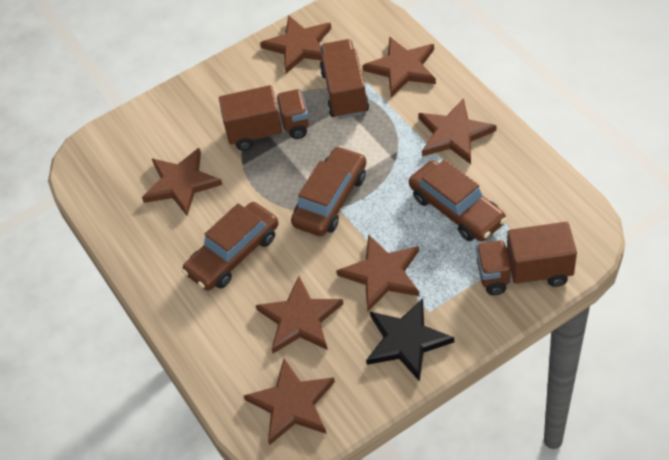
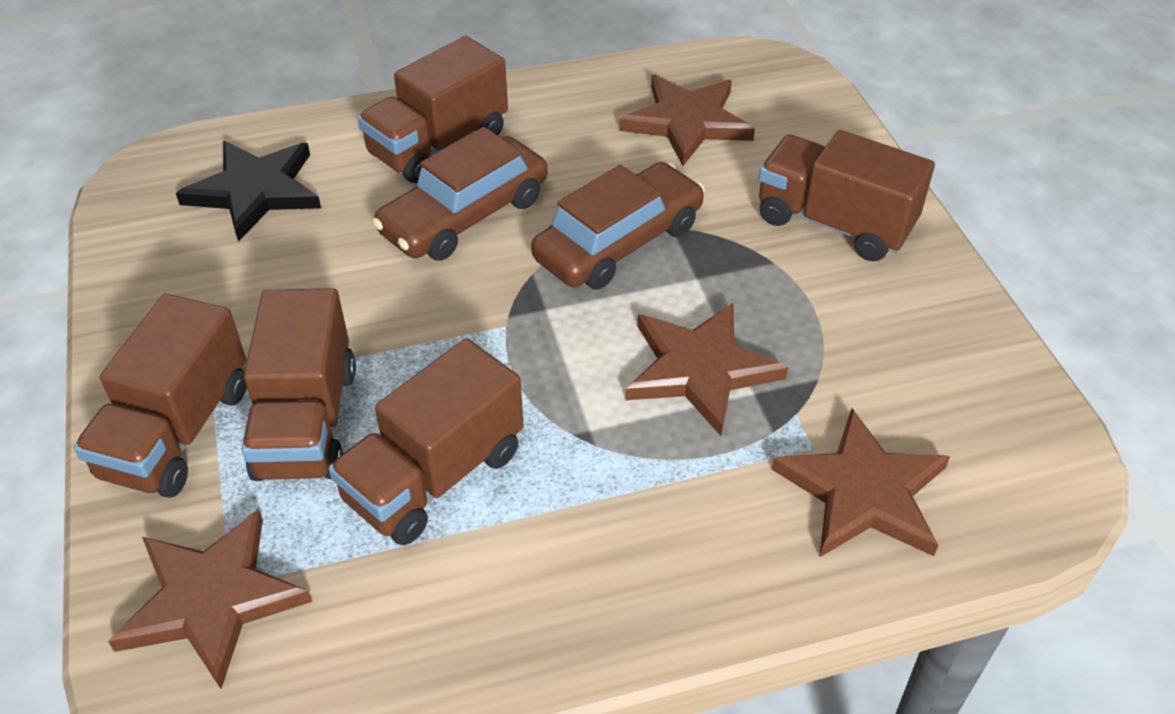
brown car: 3 -> 2
brown star: 7 -> 4
brown truck: 3 -> 5

